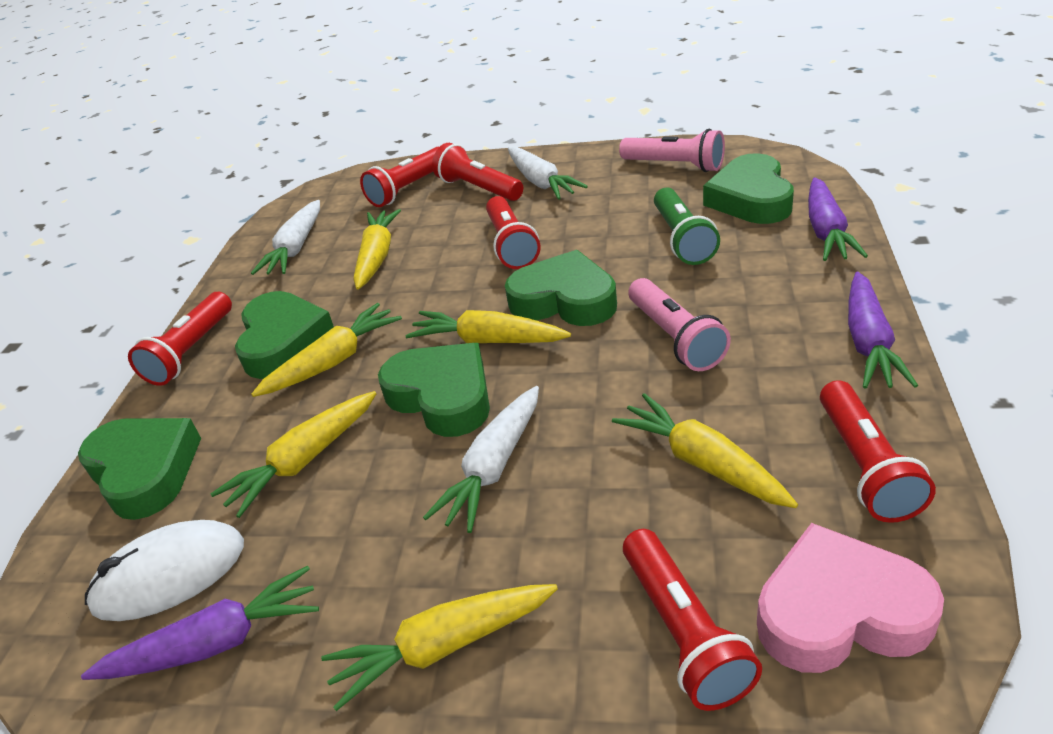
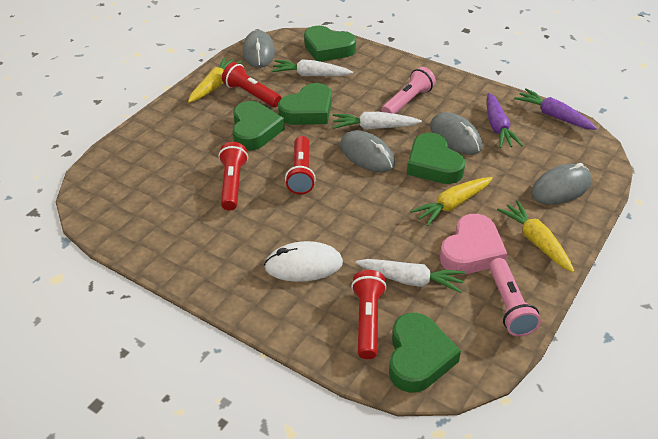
green flashlight: 1 -> 0
grey mouse: 0 -> 4
purple carrot: 3 -> 2
red flashlight: 6 -> 4
yellow carrot: 6 -> 3

